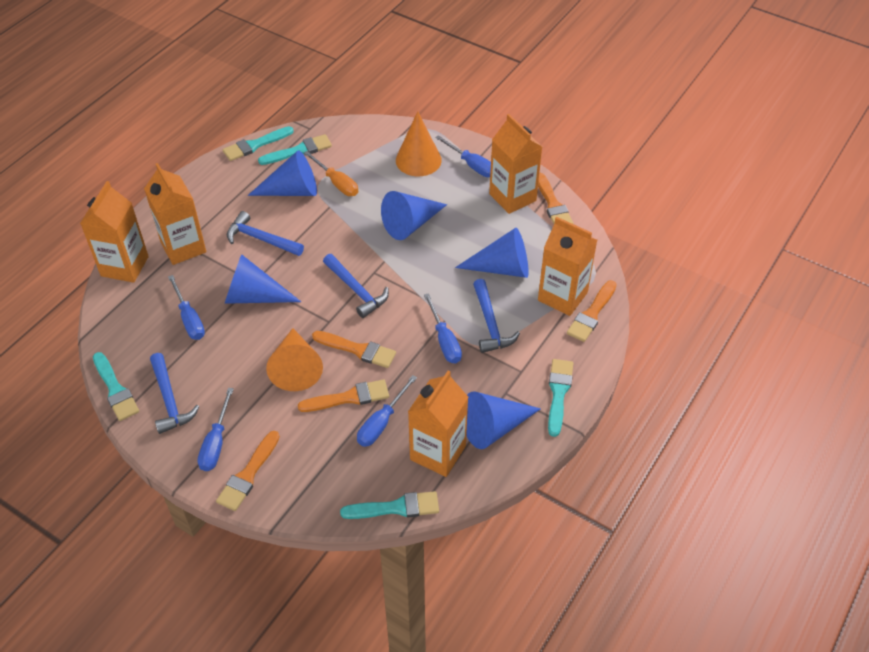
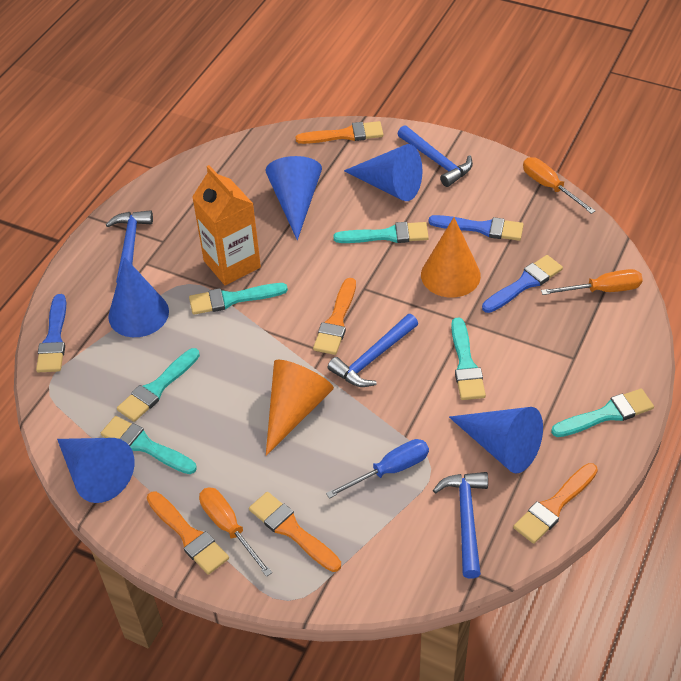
blue brush: 0 -> 3
blue screwdriver: 5 -> 1
orange carton: 5 -> 1
orange screwdriver: 1 -> 3
turquoise brush: 5 -> 6

